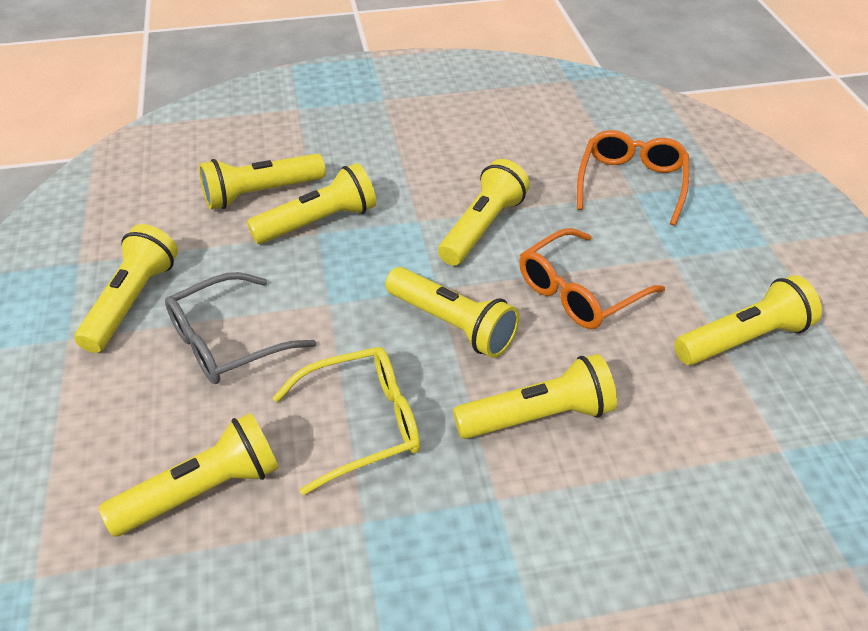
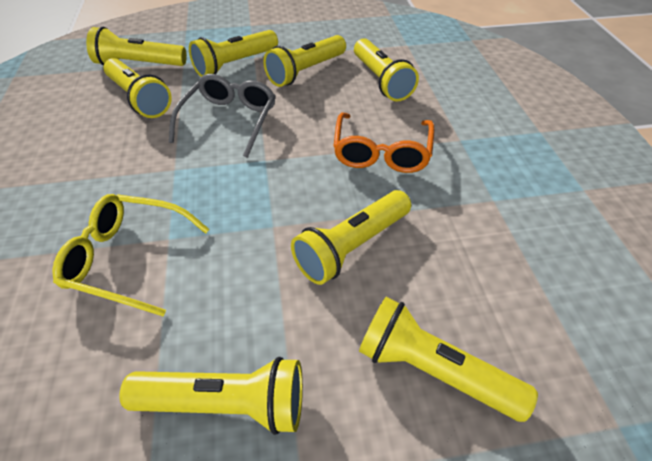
orange glasses: 2 -> 1

